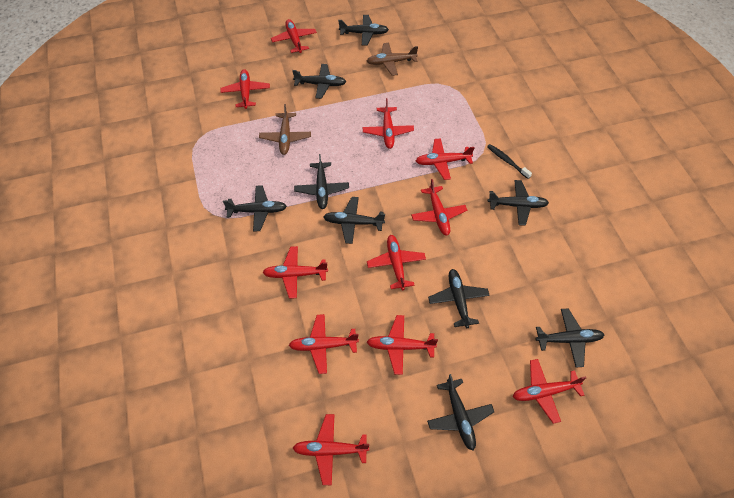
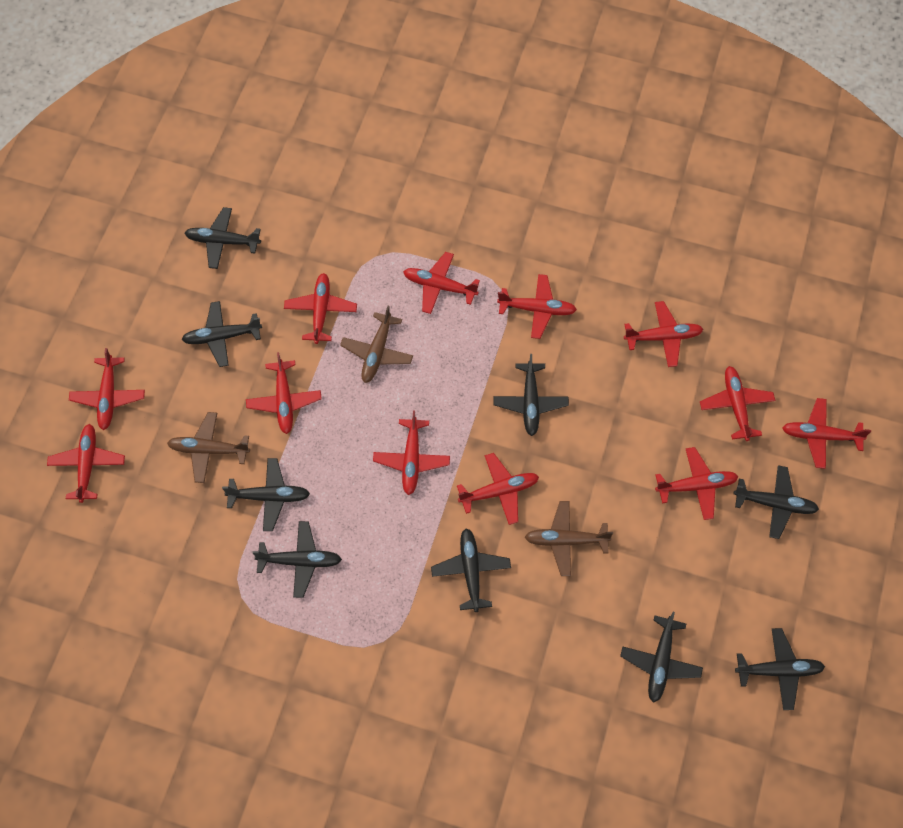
black toothbrush: 1 -> 0
brown plane: 2 -> 3
red plane: 11 -> 12

